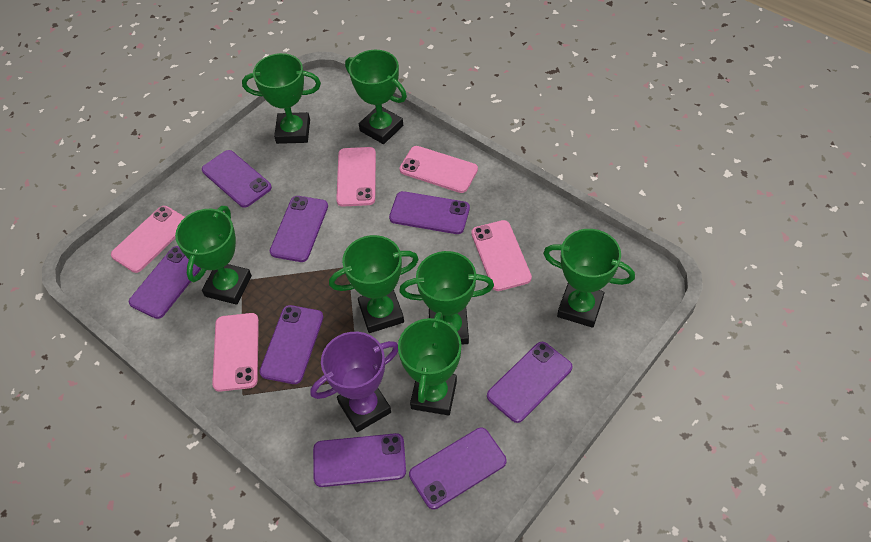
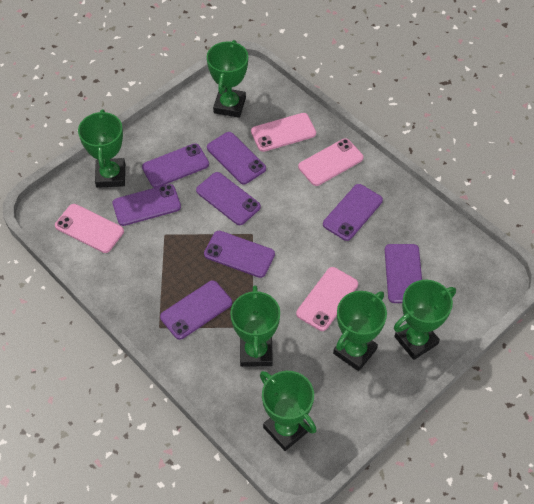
green trophy: 7 -> 6
pink phone: 5 -> 4
purple trophy: 1 -> 0

